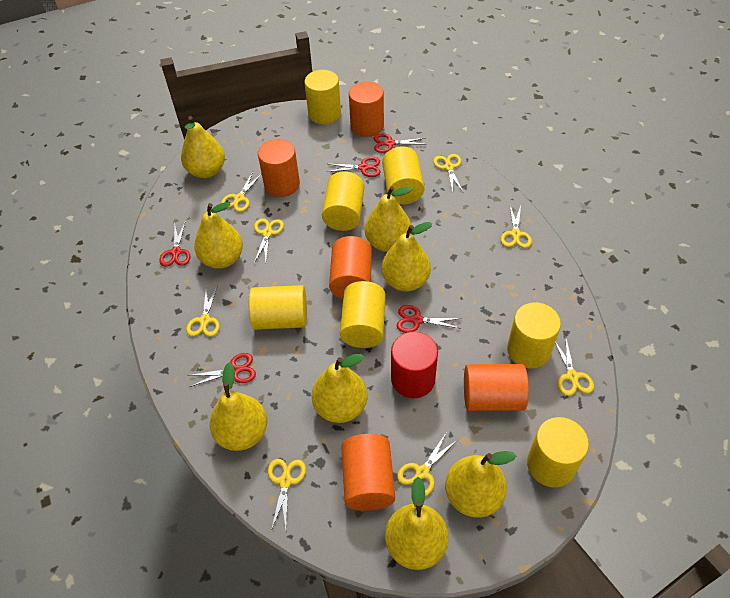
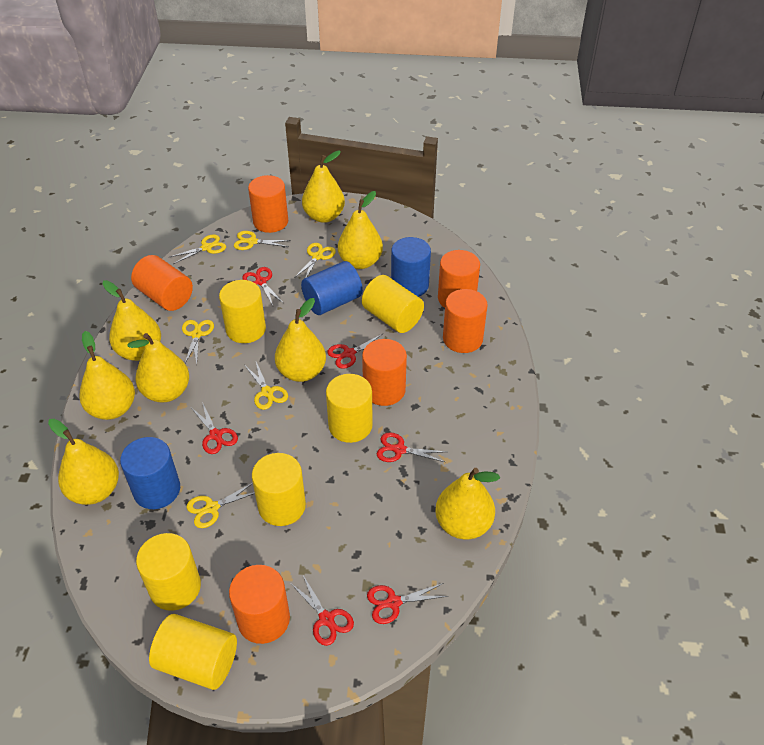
blue cylinder: 0 -> 3
orange cylinder: 5 -> 6
red cylinder: 1 -> 0
red scissors: 5 -> 6
yellow cylinder: 7 -> 6
yellow scissors: 8 -> 6

